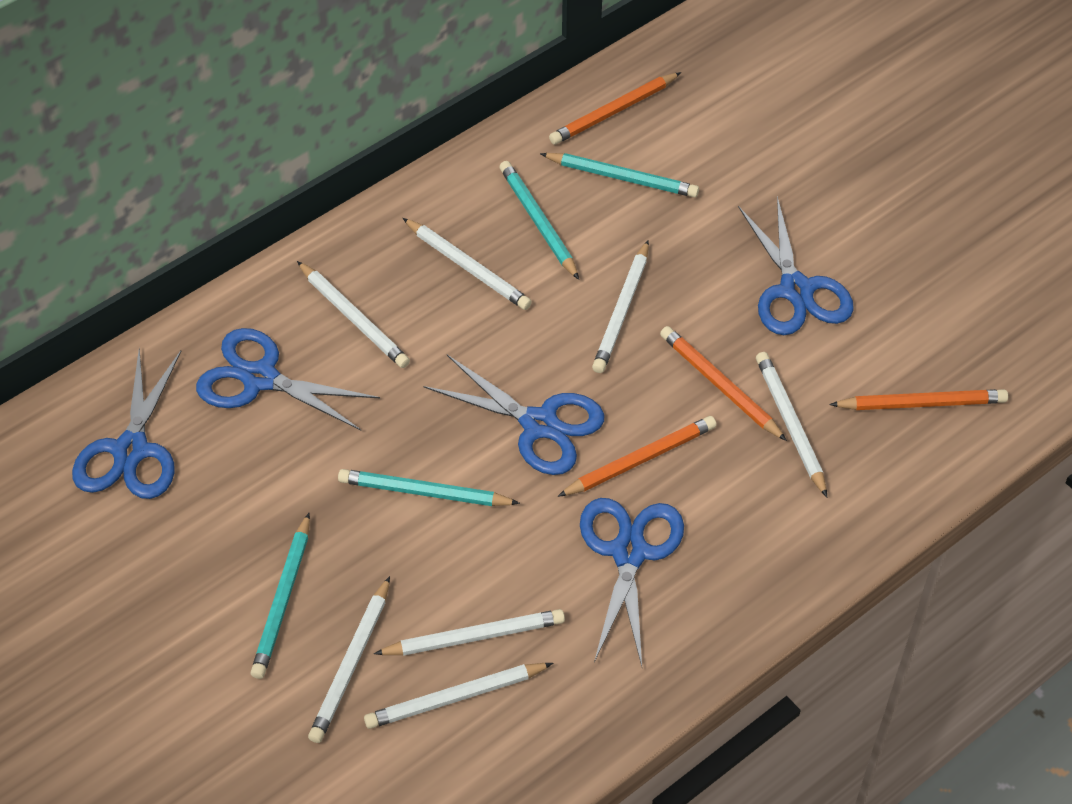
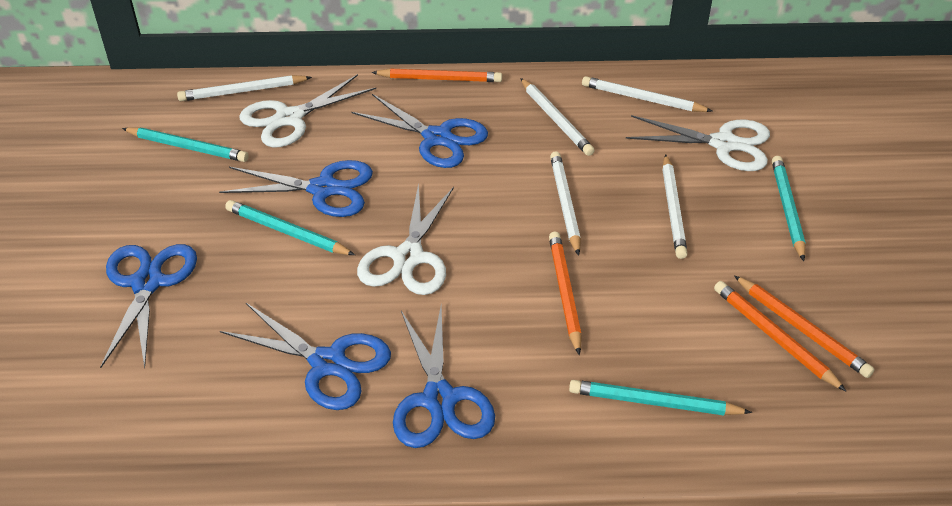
white pencil: 7 -> 5
white scissors: 0 -> 3

